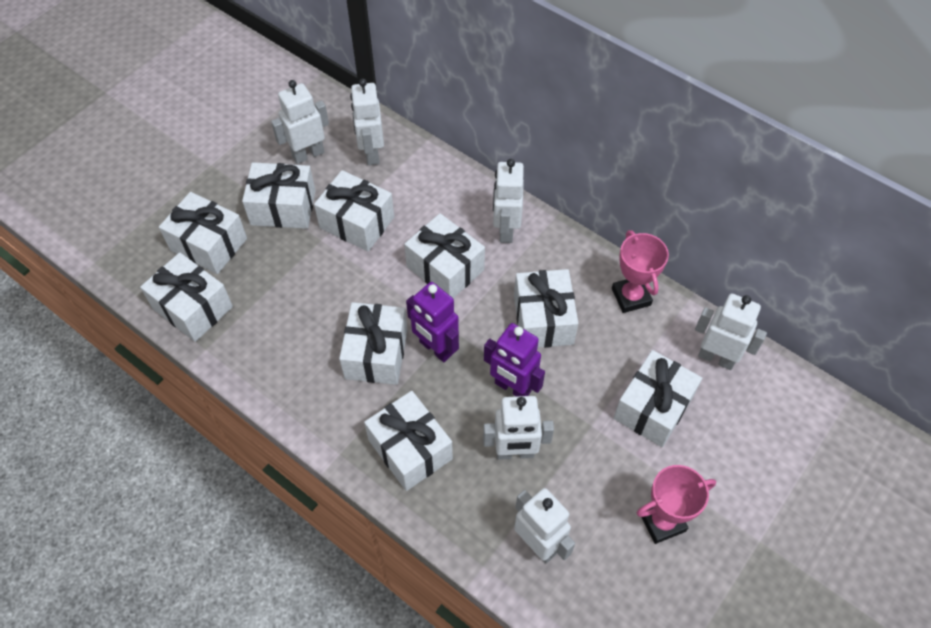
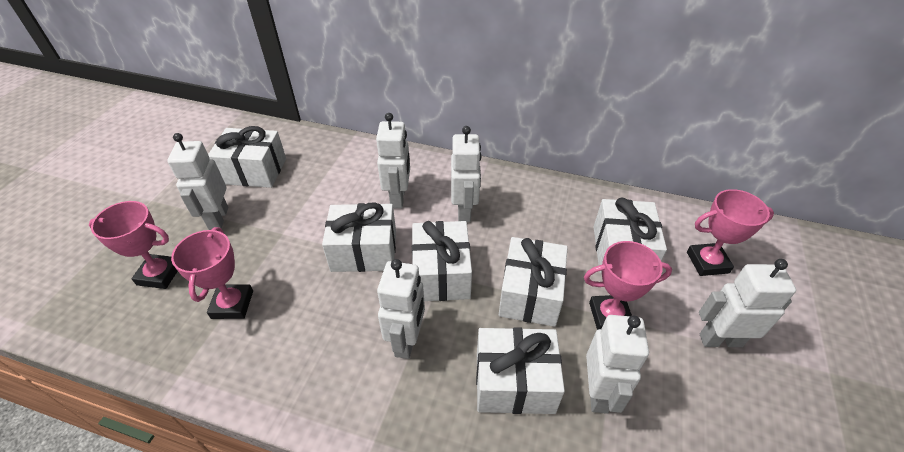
pink trophy: 2 -> 4
purple robot: 2 -> 0
white gift: 9 -> 6

